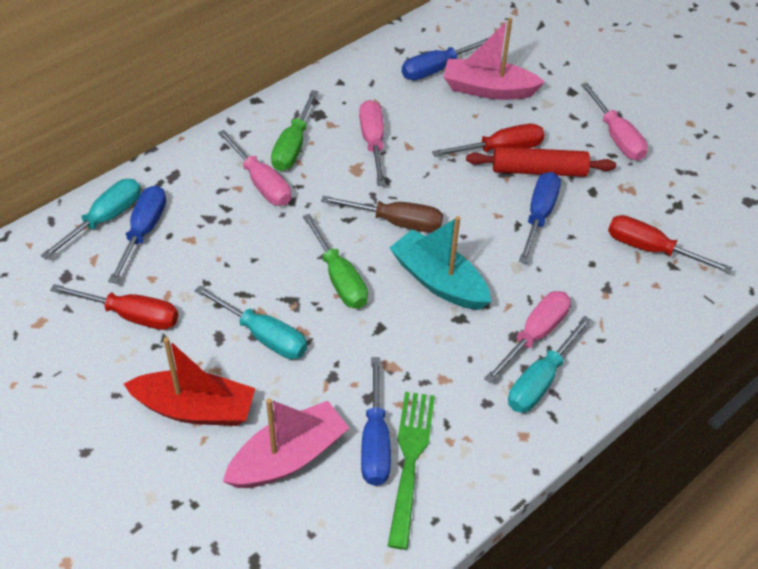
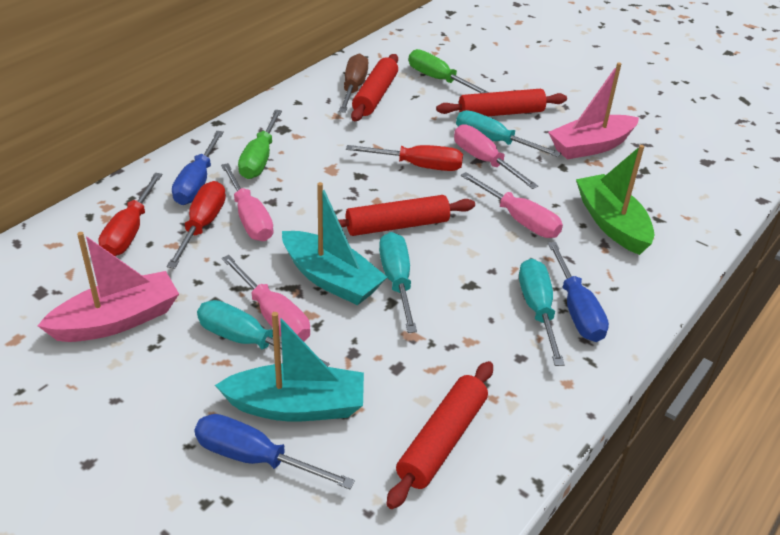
blue screwdriver: 4 -> 3
green boat: 0 -> 1
green fork: 1 -> 0
red boat: 1 -> 0
red rolling pin: 1 -> 4
turquoise boat: 1 -> 2
turquoise screwdriver: 3 -> 4

